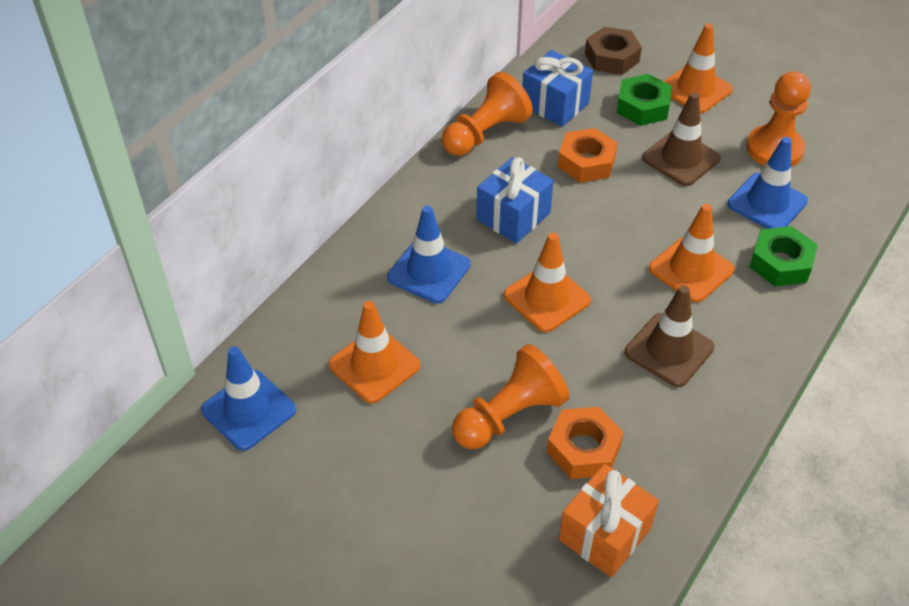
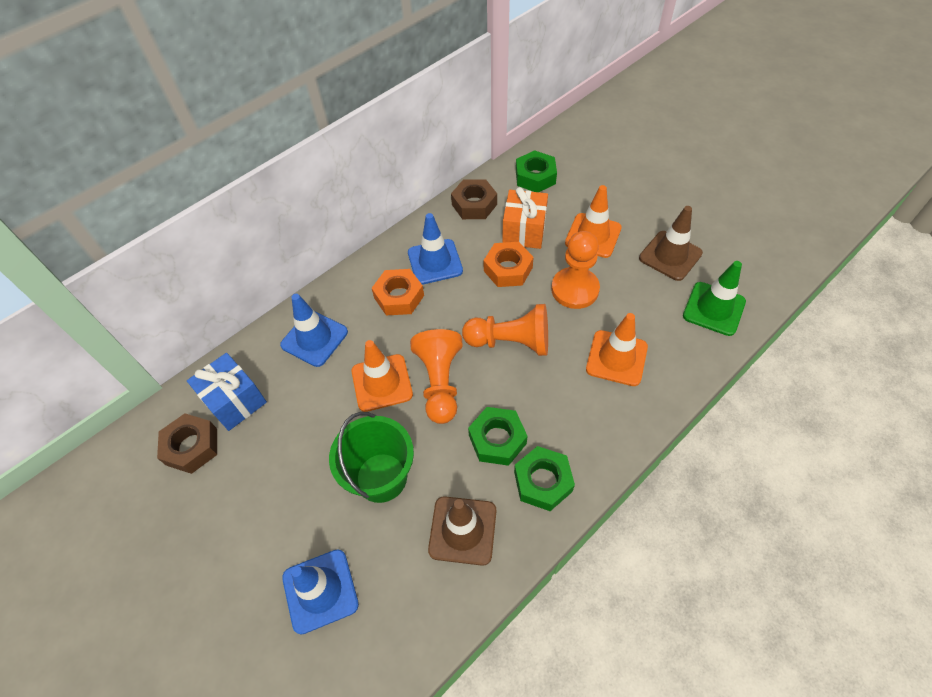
blue gift: 2 -> 1
brown nut: 1 -> 2
green bucket: 0 -> 1
green nut: 2 -> 3
green traffic cone: 0 -> 1
orange traffic cone: 4 -> 3

